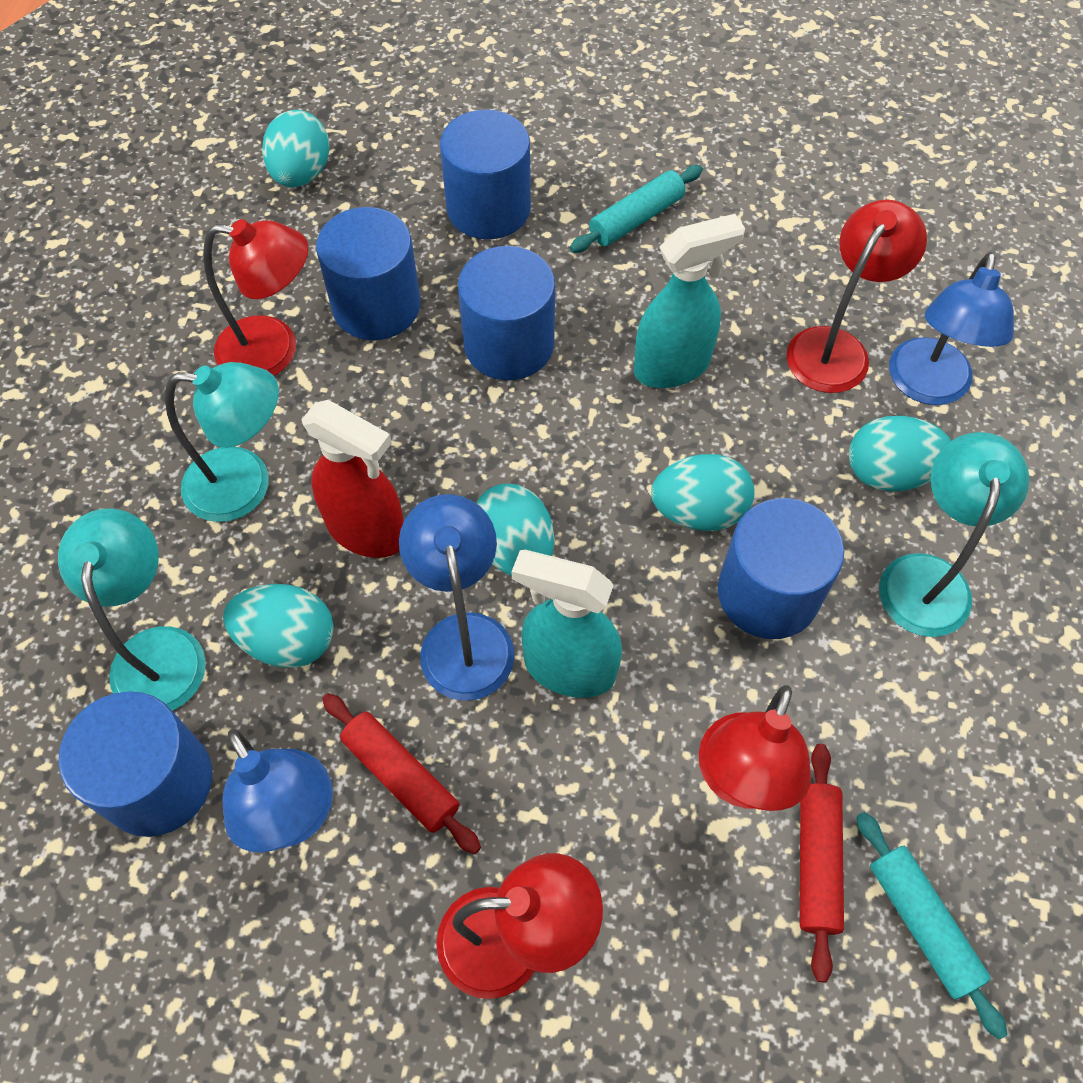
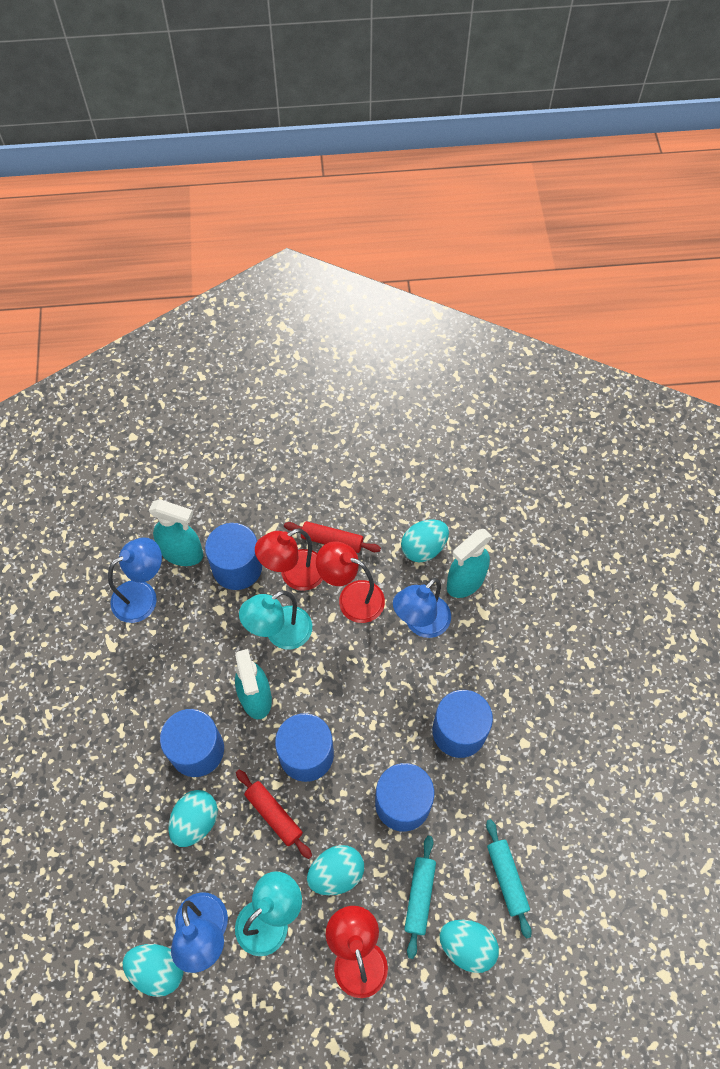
red lamp: 4 -> 3
red spray bottle: 1 -> 0
turquoise lamp: 3 -> 2
turquoise spray bottle: 2 -> 3

